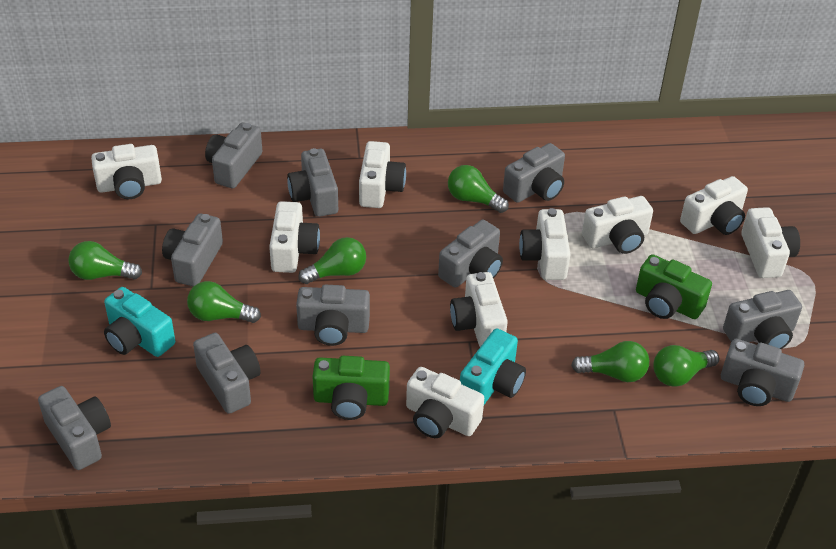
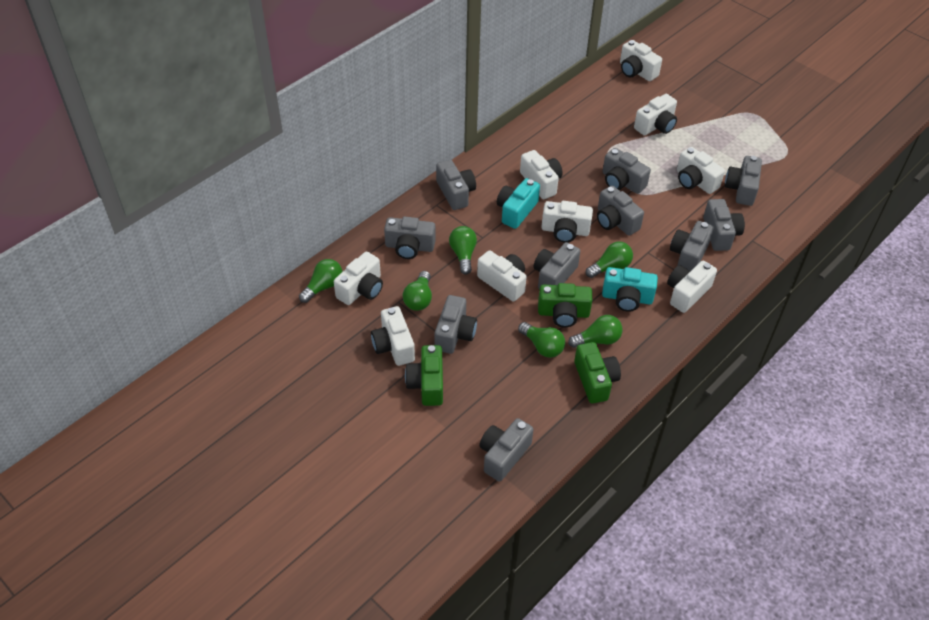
green camera: 2 -> 3

